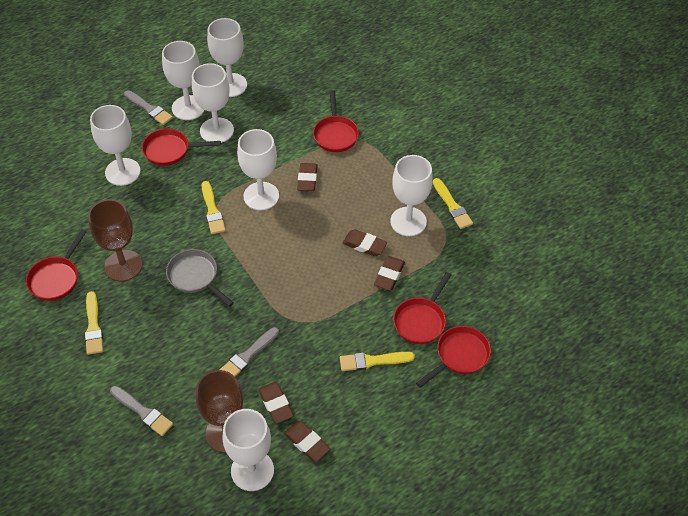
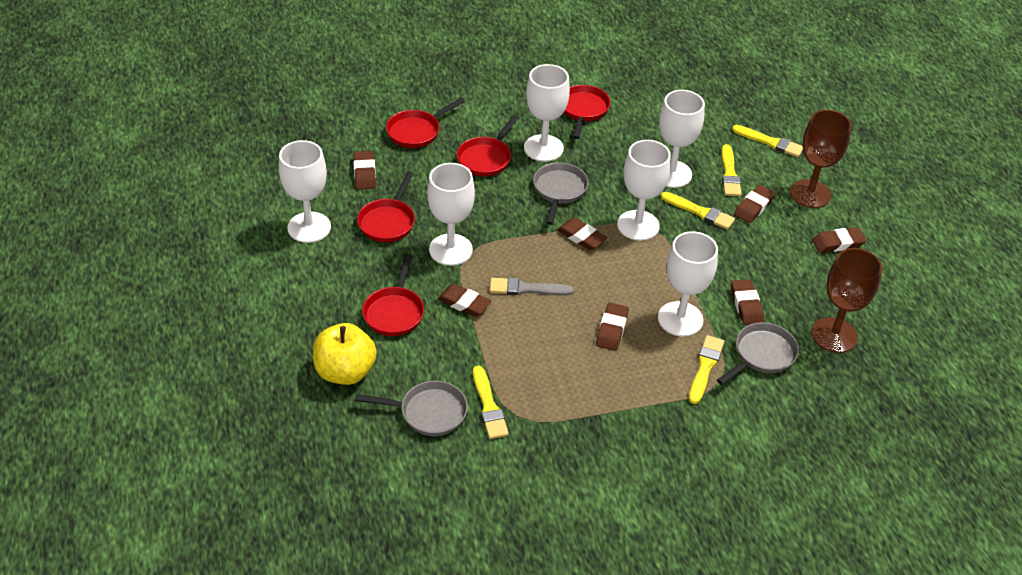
brown eraser: 5 -> 7
grey brush: 3 -> 1
grey pan: 1 -> 3
white goblet: 7 -> 6
yellow apple: 0 -> 1
yellow brush: 4 -> 5

